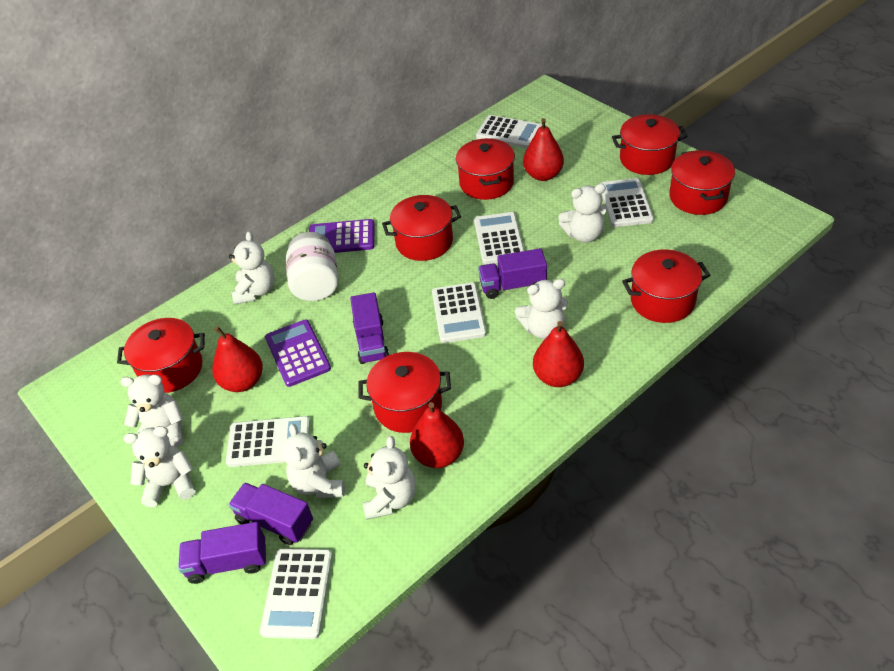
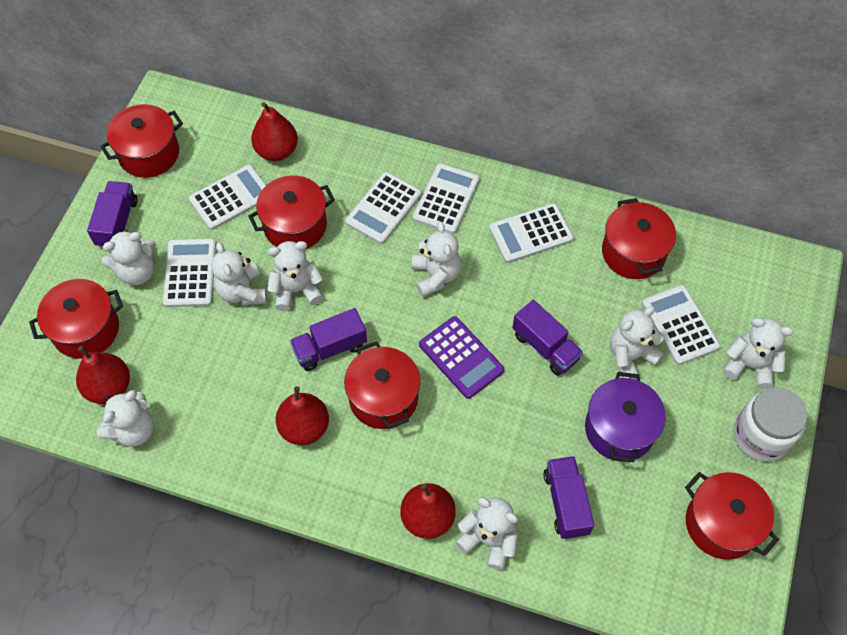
purple calculator: 2 -> 1
purple pot: 0 -> 1
red pot: 7 -> 6
white teddy bear: 7 -> 8

